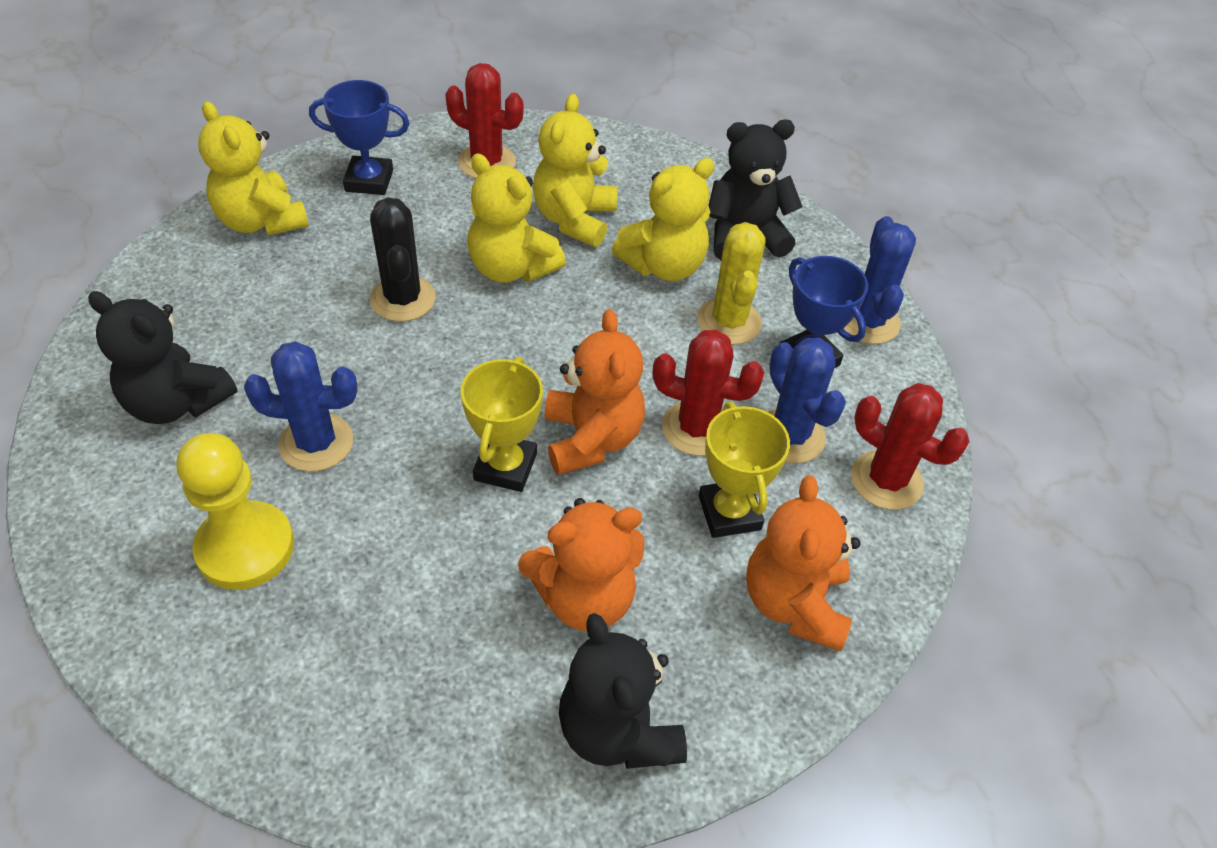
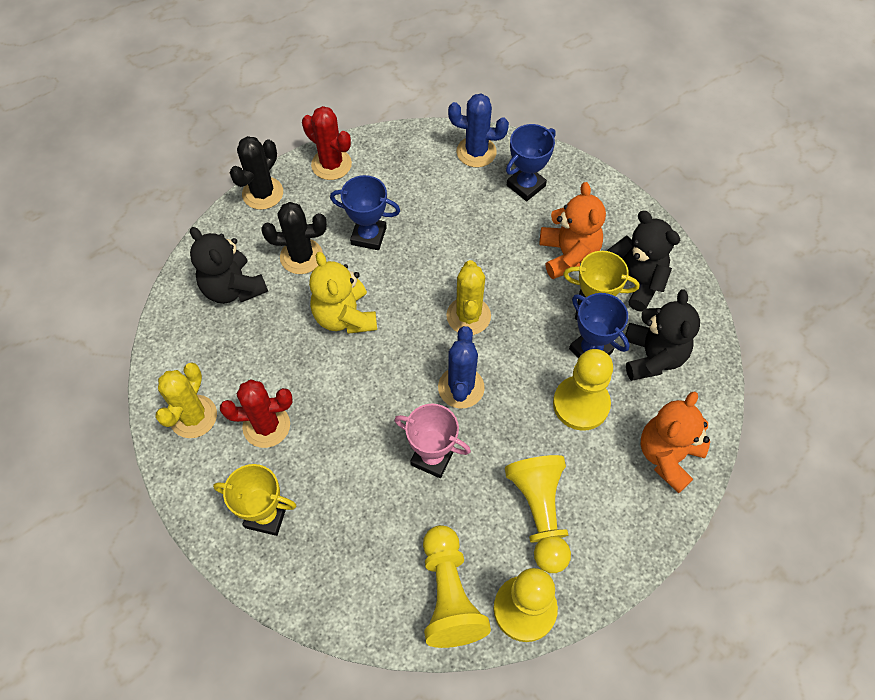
black cactus: 1 -> 2
blue cactus: 3 -> 2
blue trophy: 2 -> 3
orange teddy bear: 3 -> 2
pink trophy: 0 -> 1
red cactus: 3 -> 2
yellow cactus: 1 -> 2
yellow pawn: 1 -> 4
yellow teddy bear: 4 -> 1

